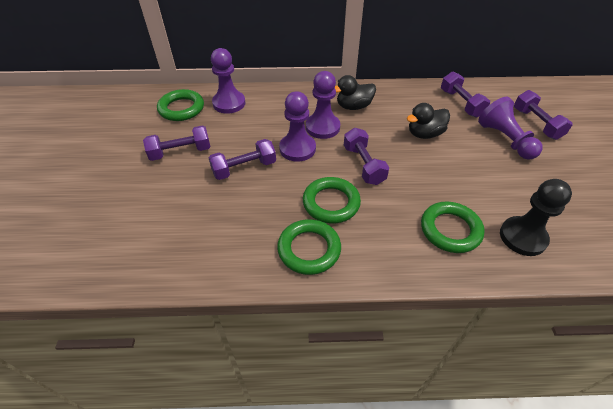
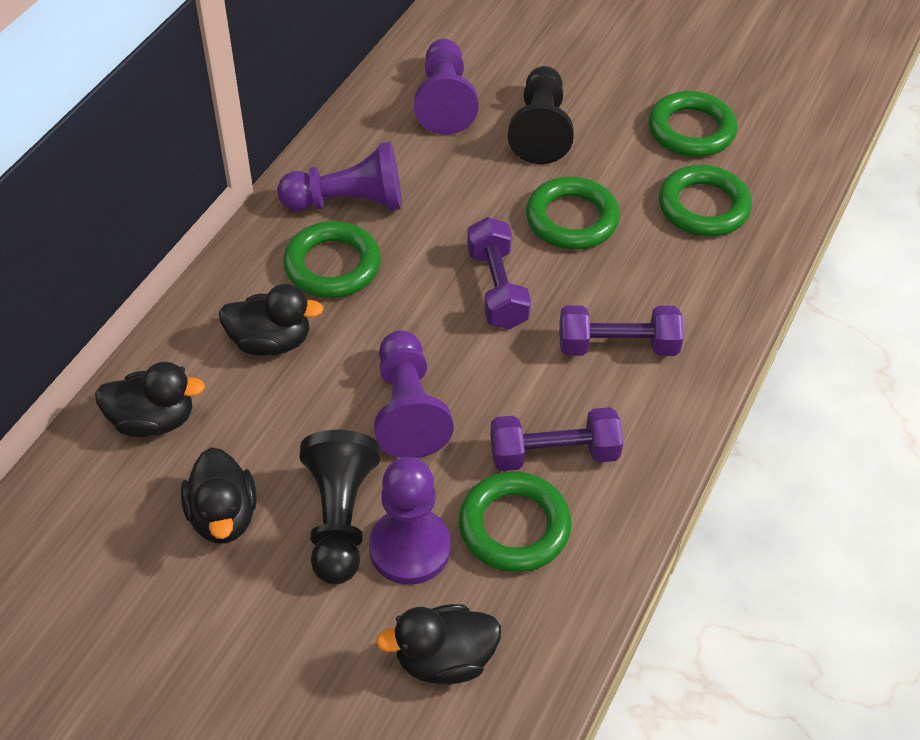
black duck: 2 -> 4
black pawn: 1 -> 2
green ring: 4 -> 5
purple dumbbell: 5 -> 3

